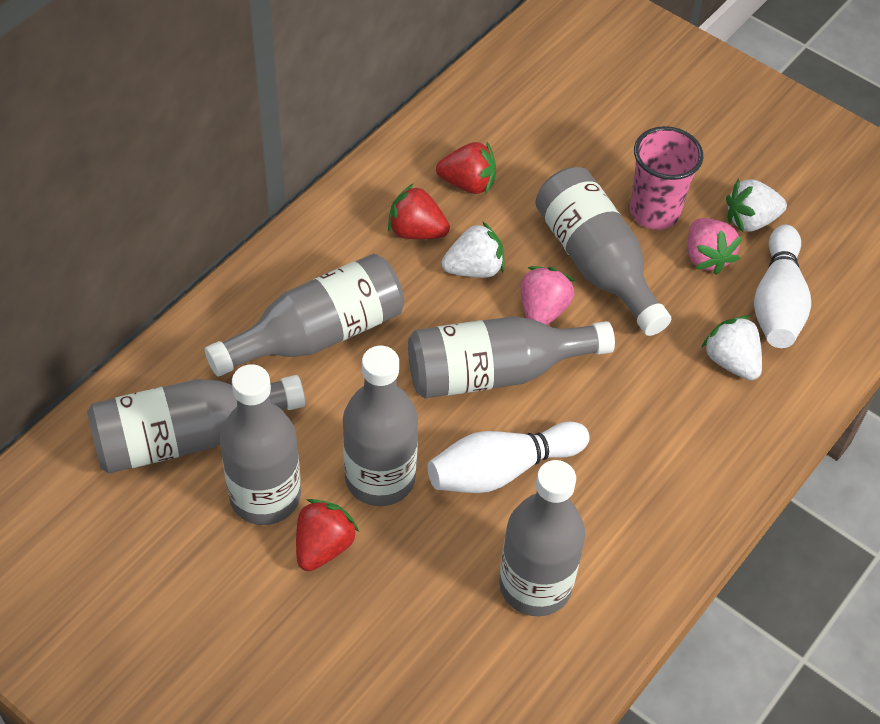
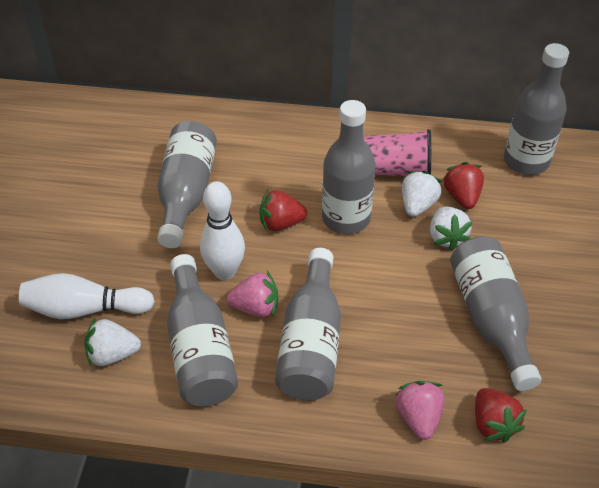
grey bottle: 7 -> 6

